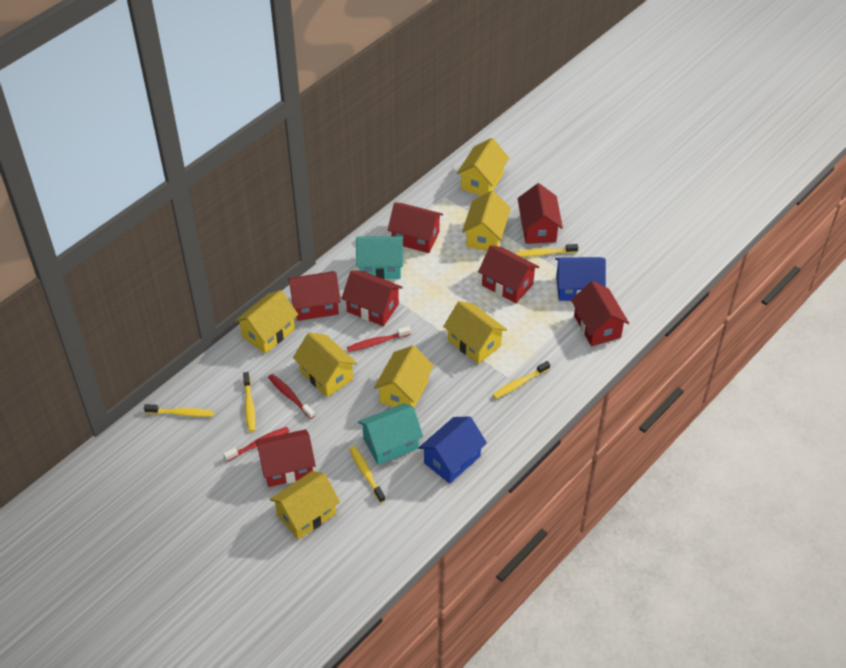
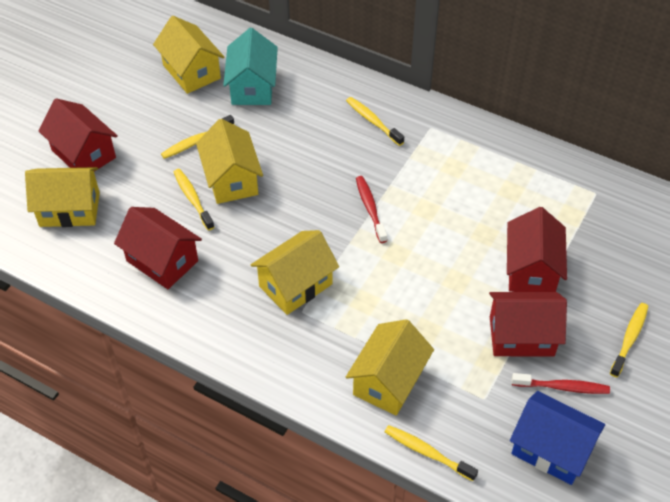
blue house: 2 -> 1
red house: 7 -> 4
red toothbrush: 3 -> 2
turquoise house: 2 -> 1
yellow house: 7 -> 5

